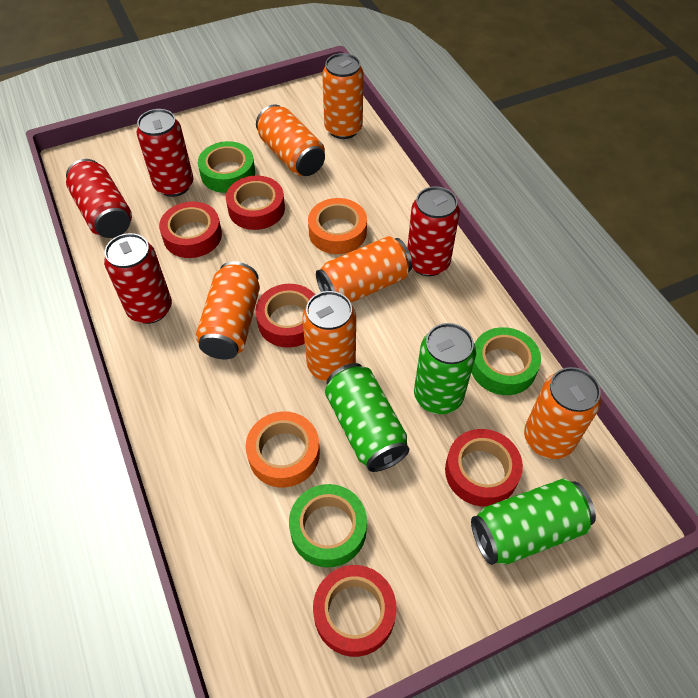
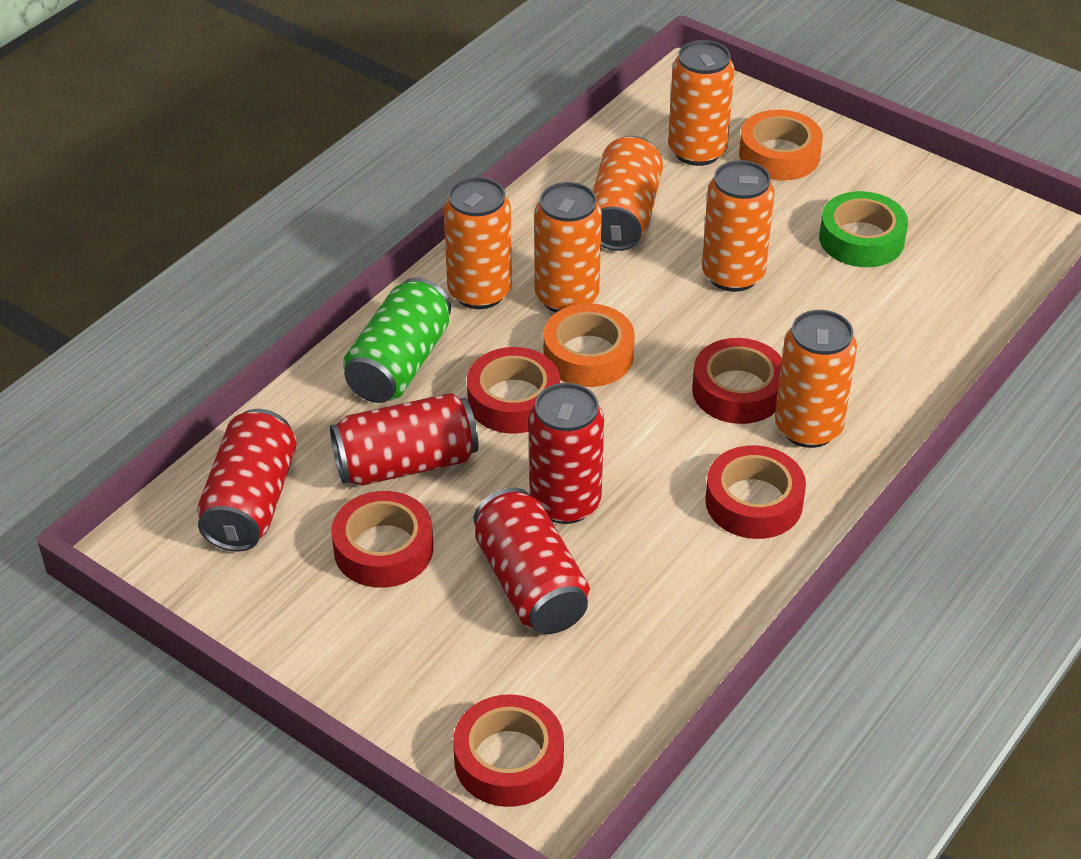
green can: 3 -> 1
green tape: 3 -> 1

